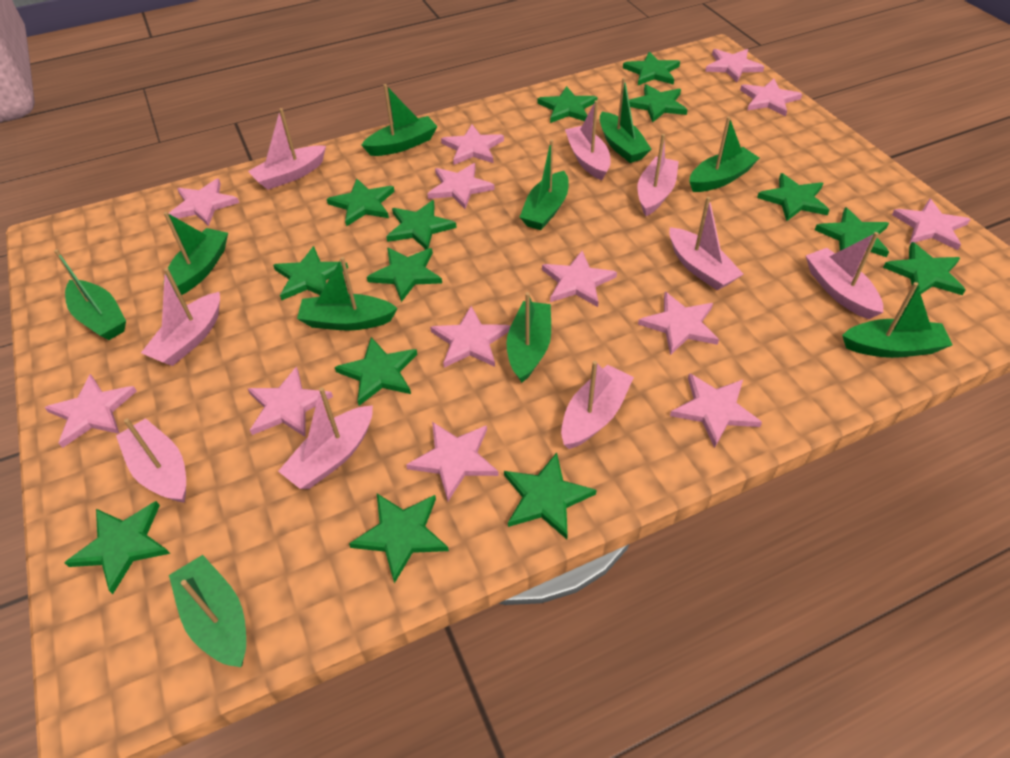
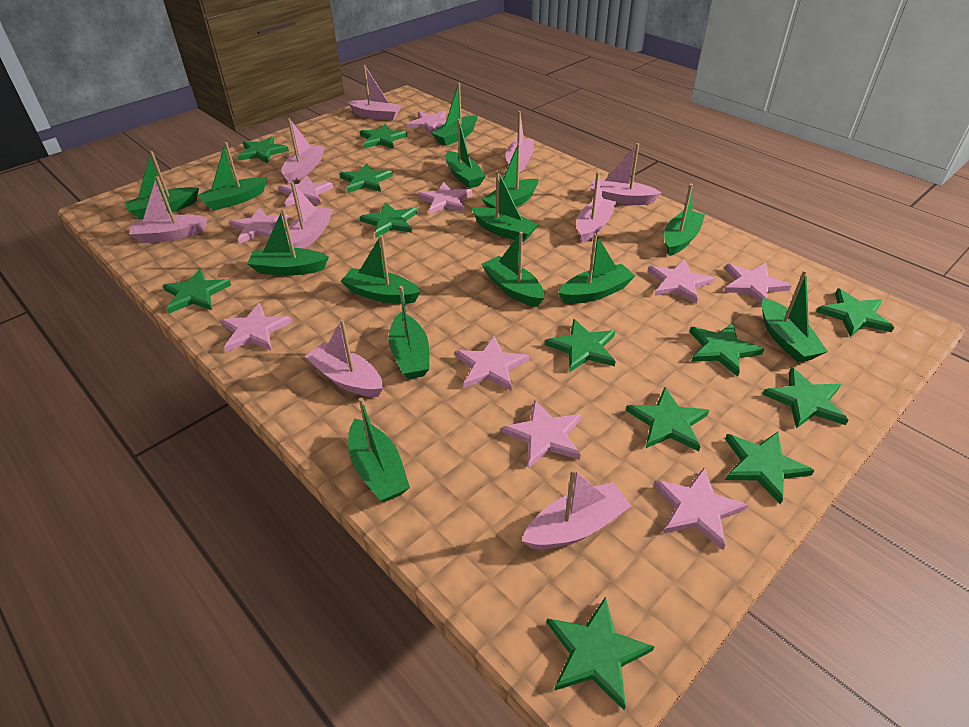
green boat: 10 -> 14
green star: 14 -> 12
pink star: 13 -> 10

